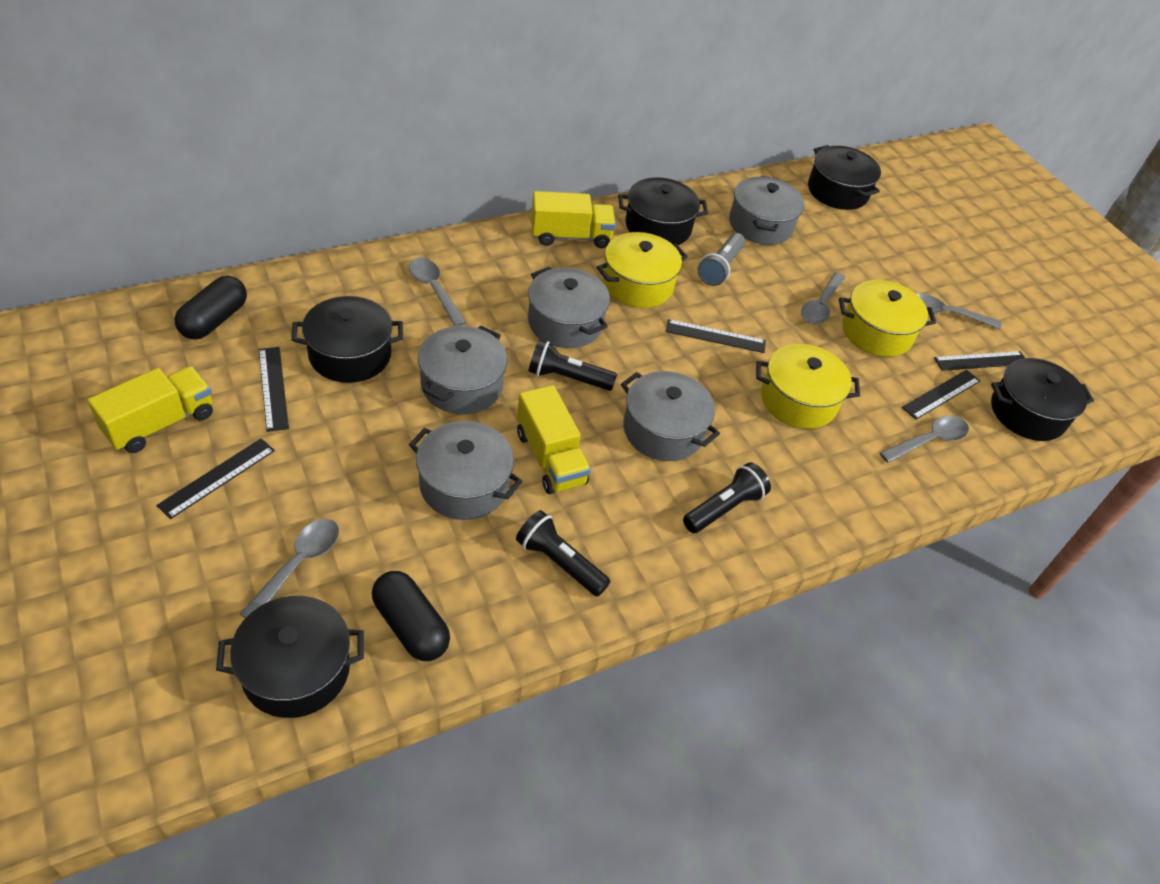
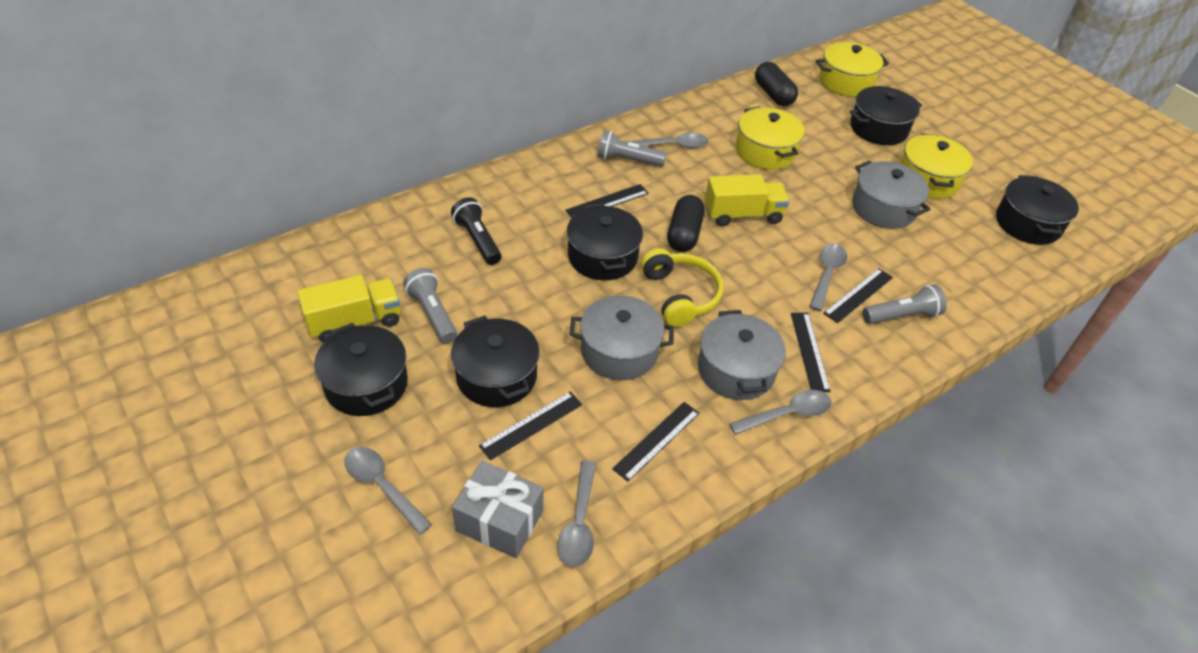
black flashlight: 3 -> 1
grey flashlight: 1 -> 3
grey gift: 0 -> 1
grey pot: 5 -> 3
yellow headphones: 0 -> 1
yellow truck: 3 -> 2

